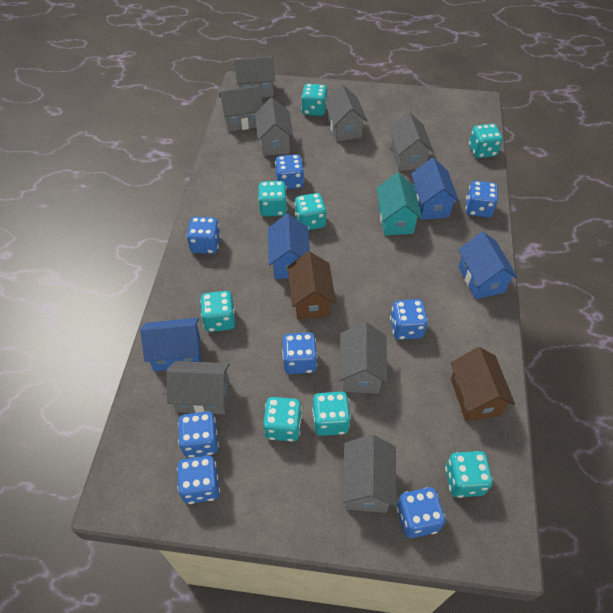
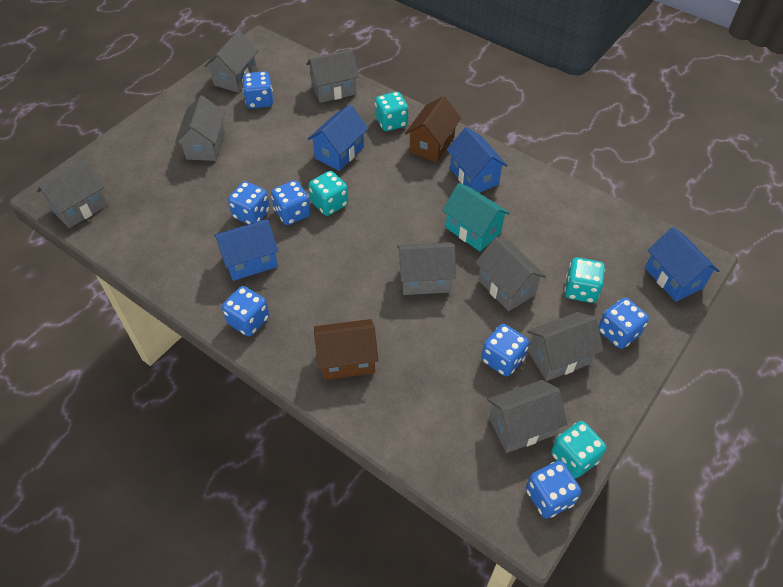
blue dice: 8 -> 7
turquoise dice: 8 -> 4

